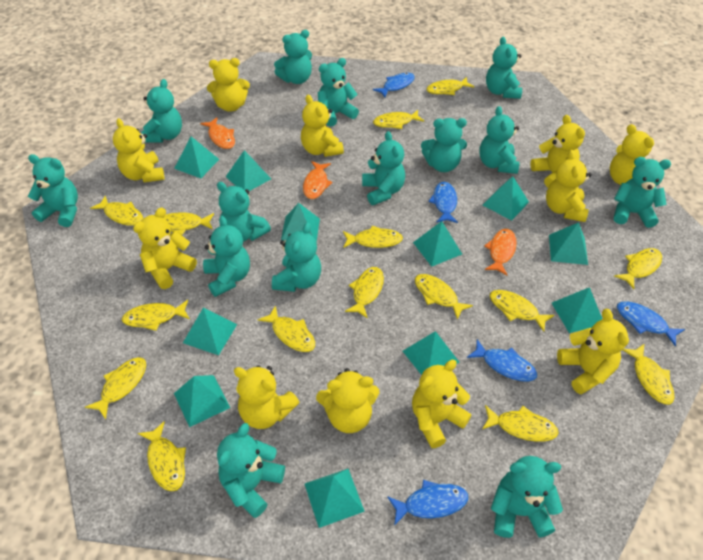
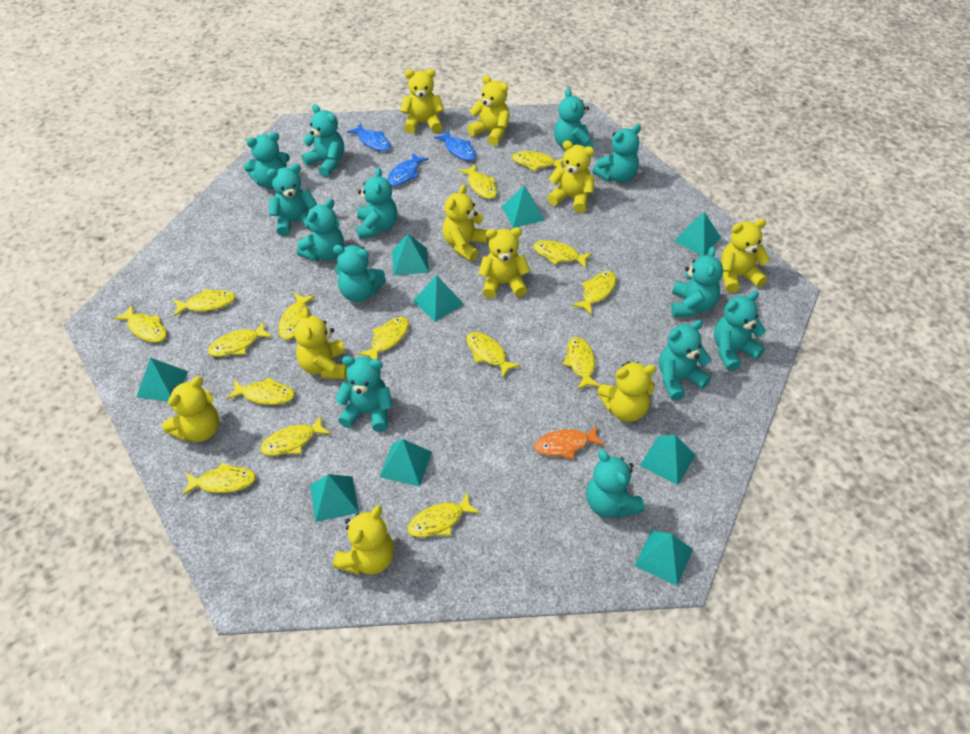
blue fish: 5 -> 3
orange fish: 3 -> 1
turquoise pyramid: 11 -> 9
turquoise teddy bear: 14 -> 13
yellow teddy bear: 11 -> 10

